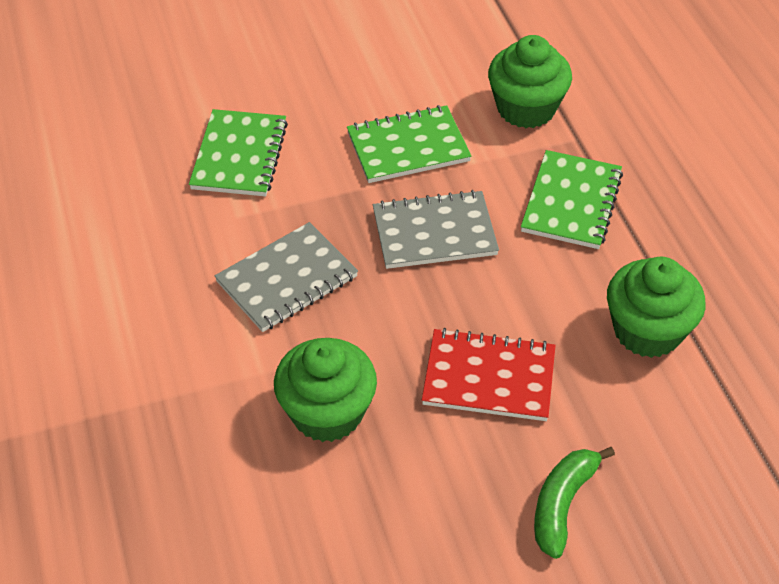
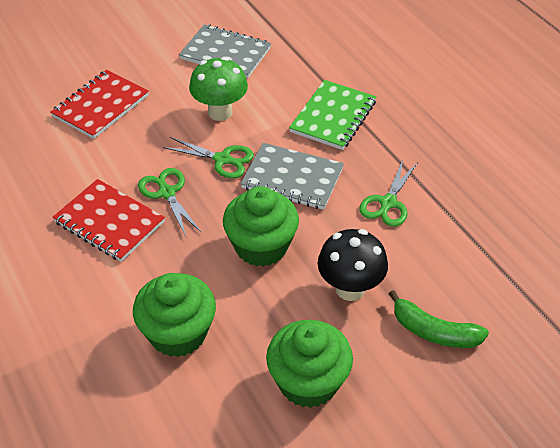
black mushroom: 0 -> 1
green mushroom: 0 -> 1
green notebook: 3 -> 1
green scissors: 0 -> 3
red notebook: 1 -> 2

